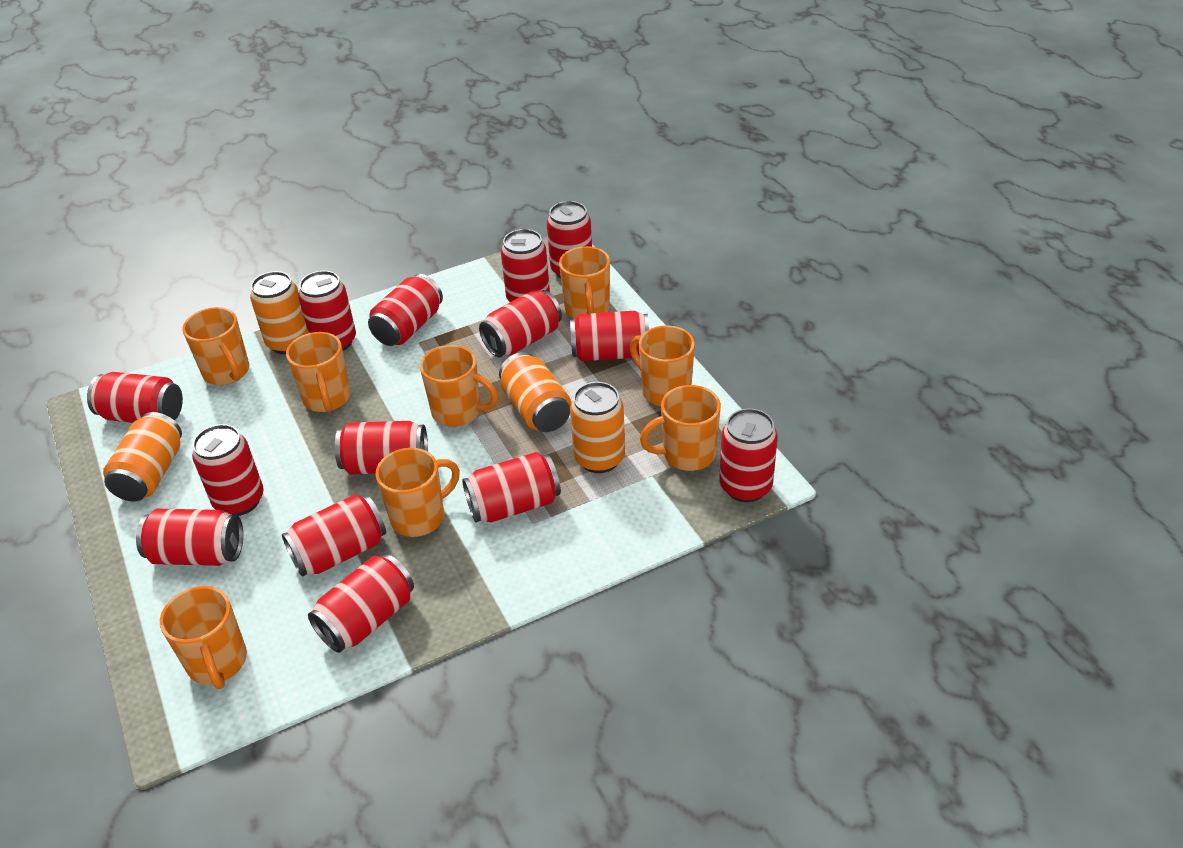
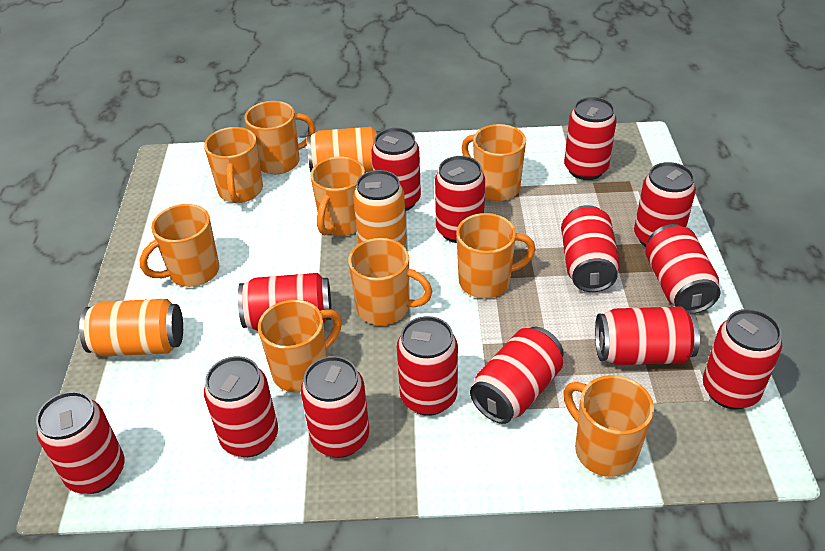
orange can: 4 -> 3
orange mug: 8 -> 9

